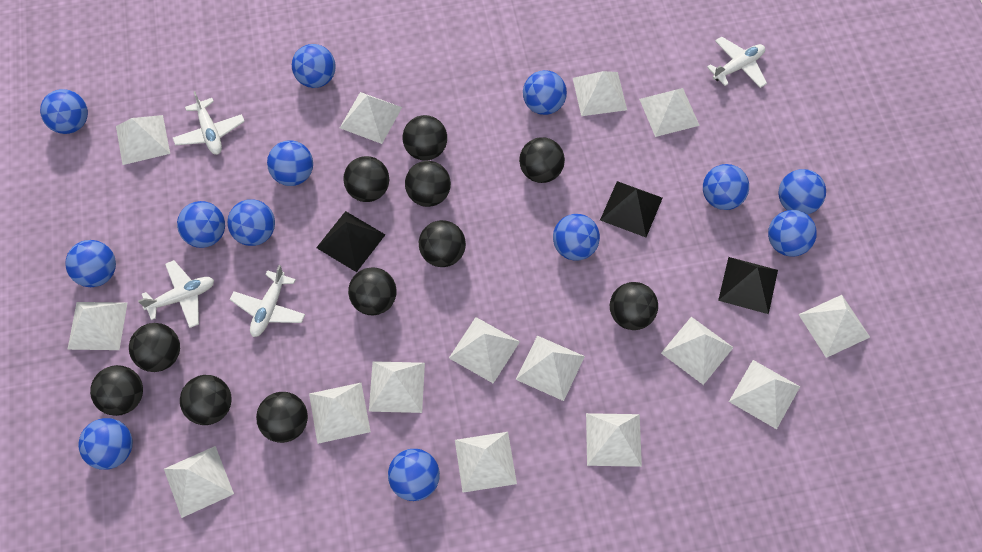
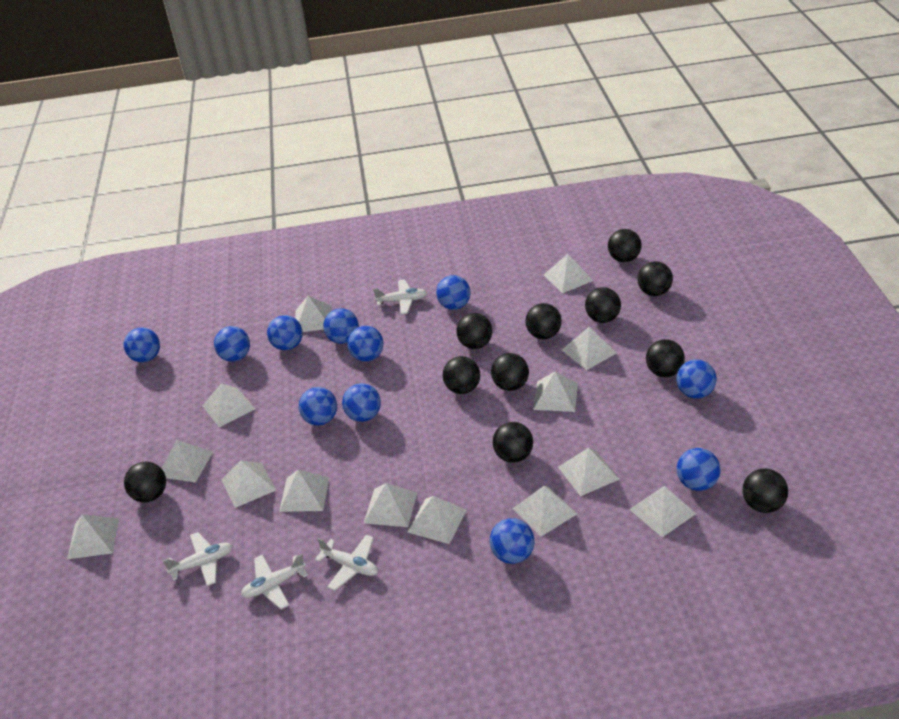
black pyramid: 3 -> 0
blue ball: 13 -> 11
white pyramid: 15 -> 14

